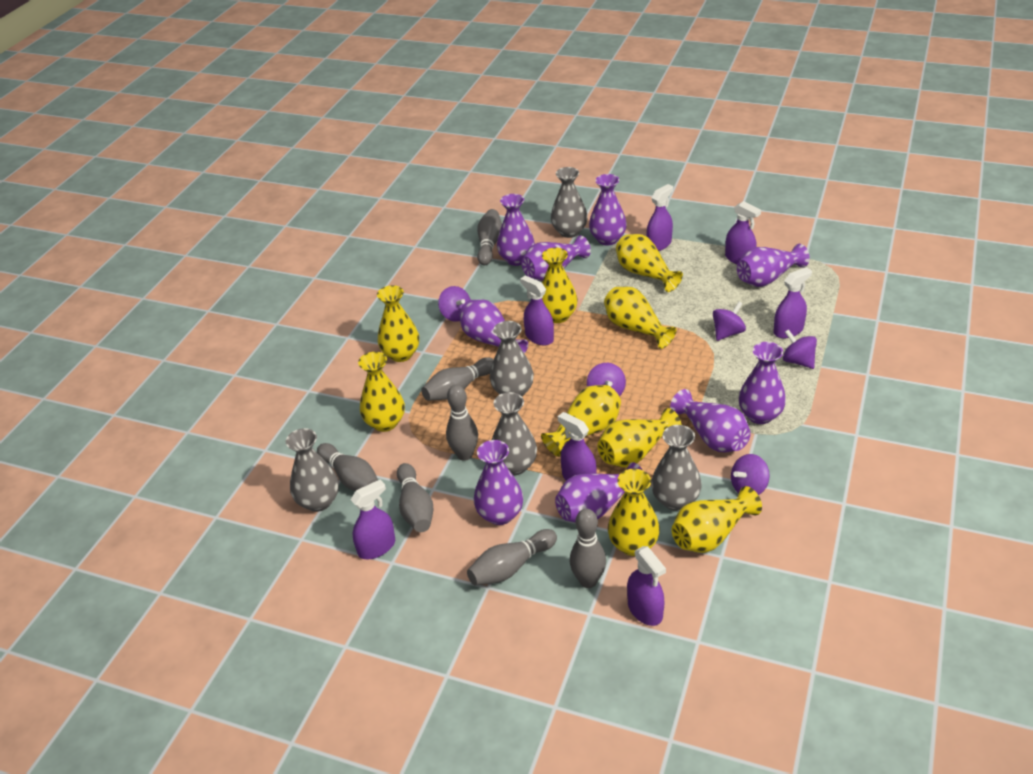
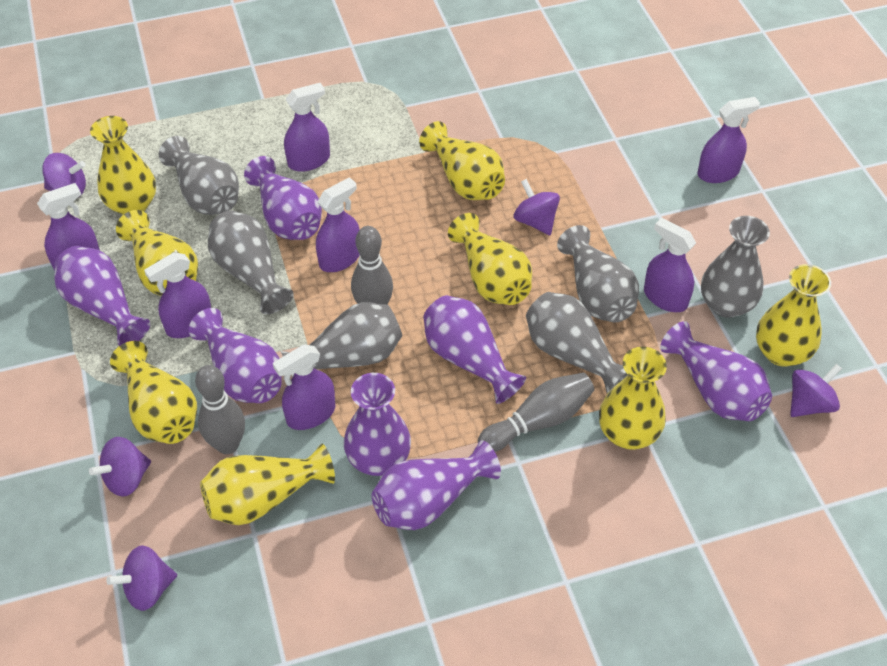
grey bowling pin: 7 -> 3
grey vase: 5 -> 6
purple vase: 9 -> 7
yellow vase: 9 -> 8

